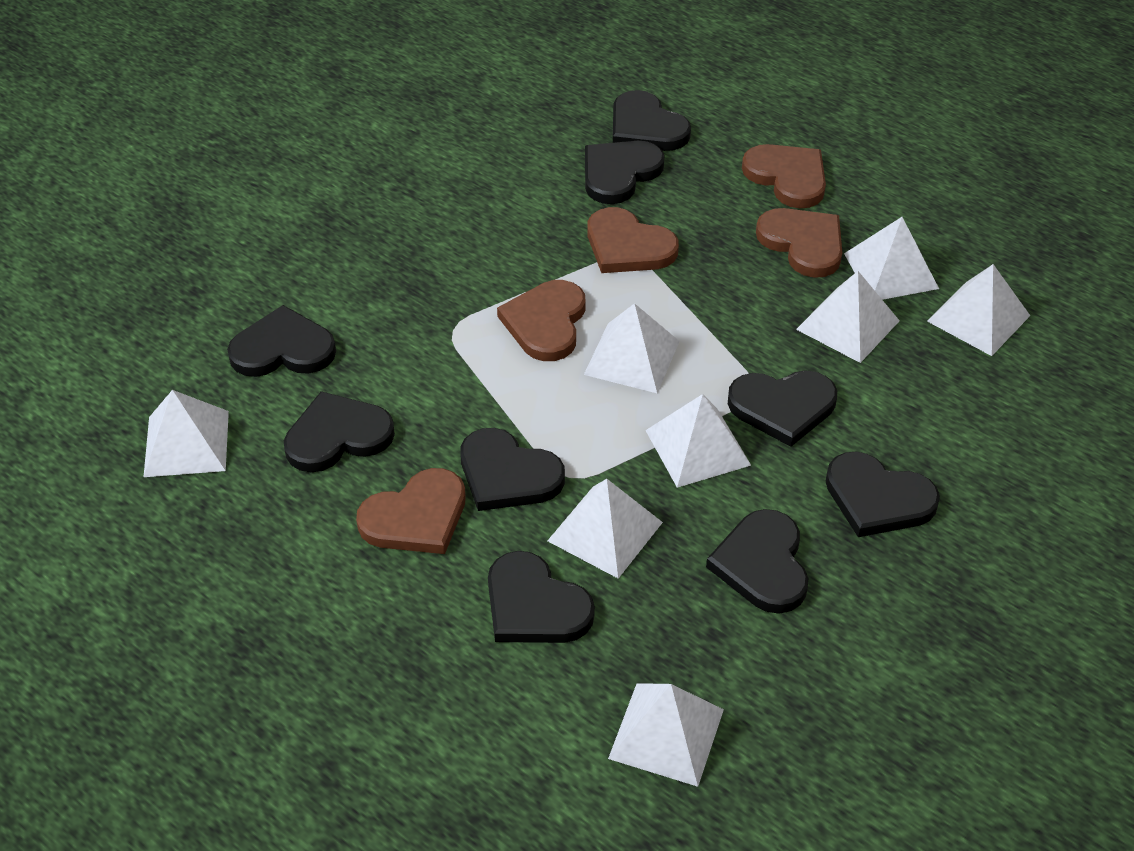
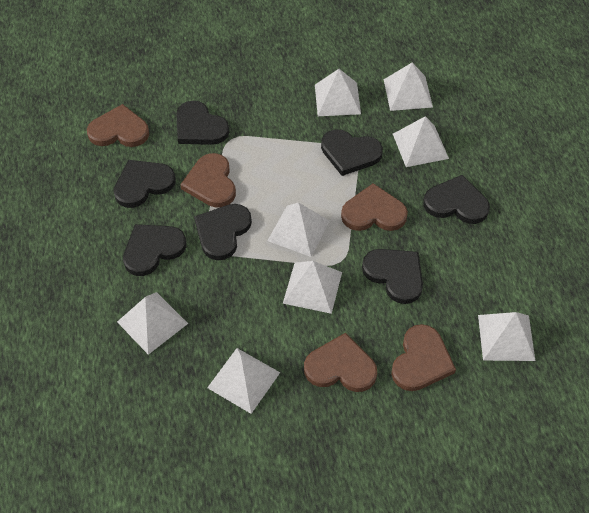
black heart: 9 -> 7

